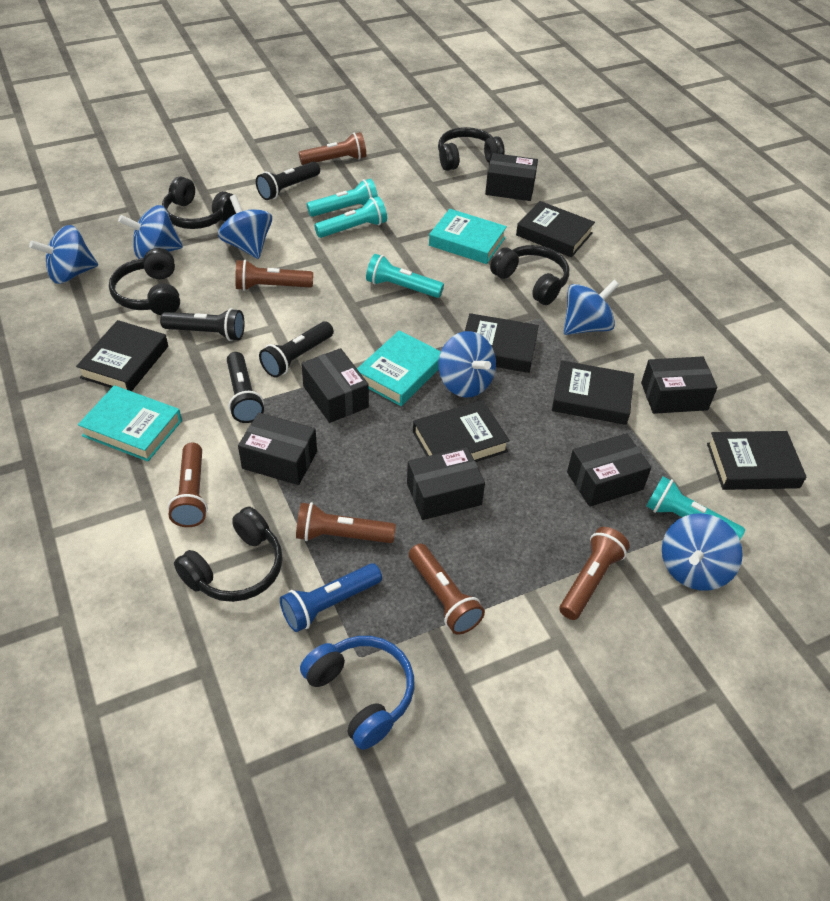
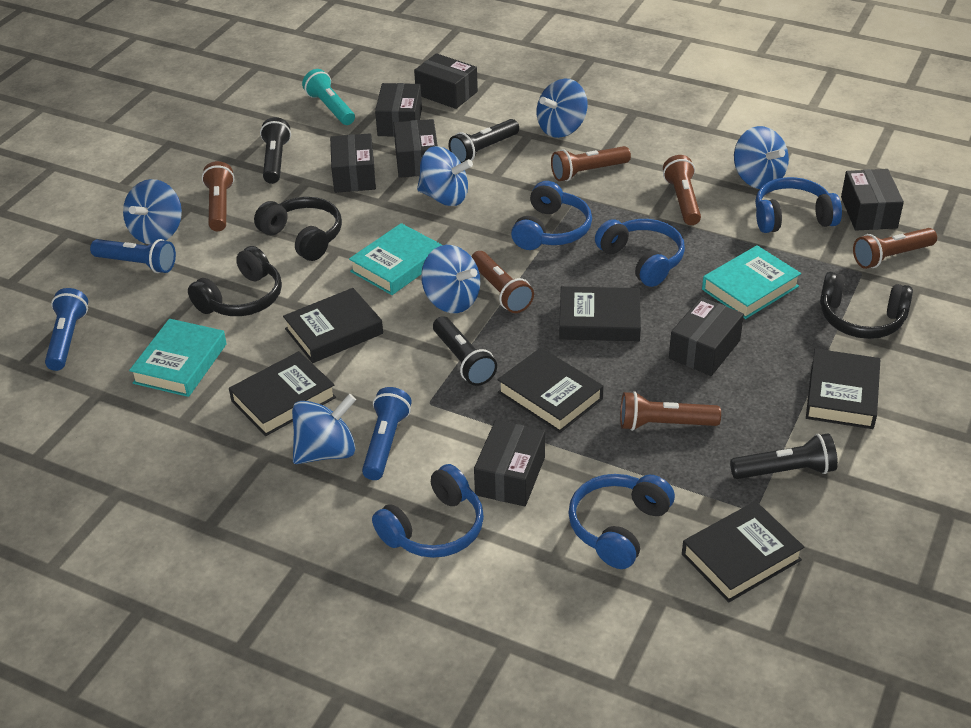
black box: 6 -> 7
black headphones: 5 -> 3
blue flashlight: 1 -> 3
blue headphones: 1 -> 5
turquoise flashlight: 4 -> 1

